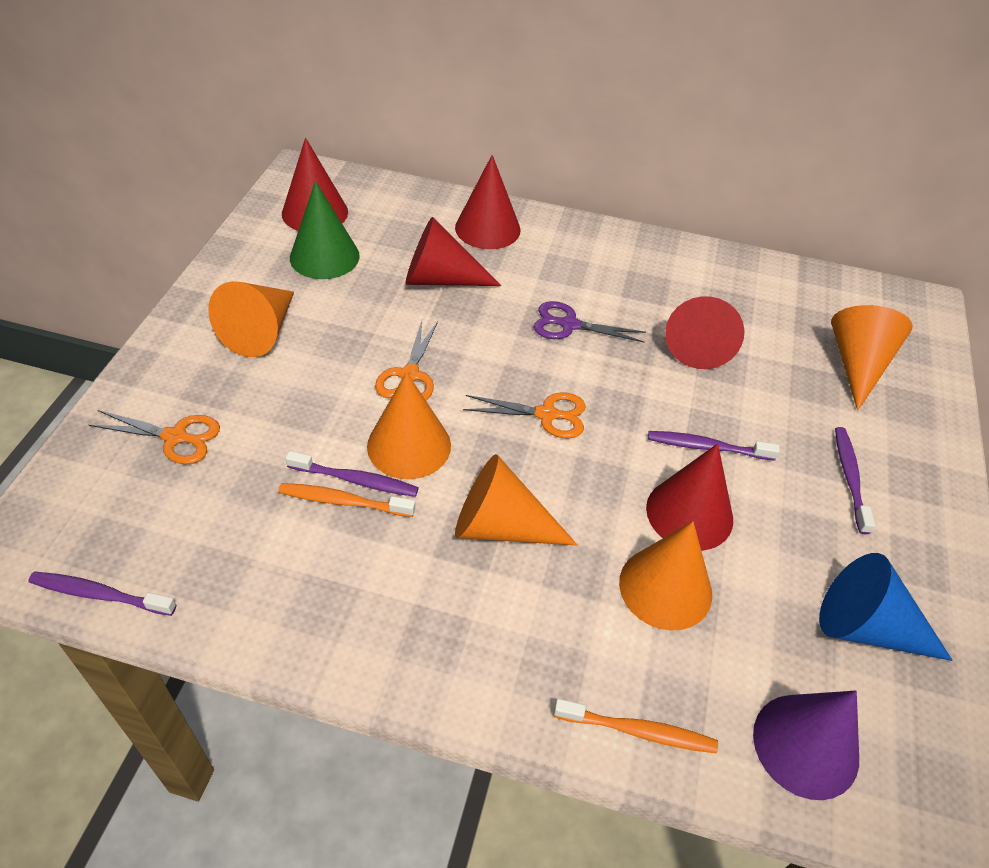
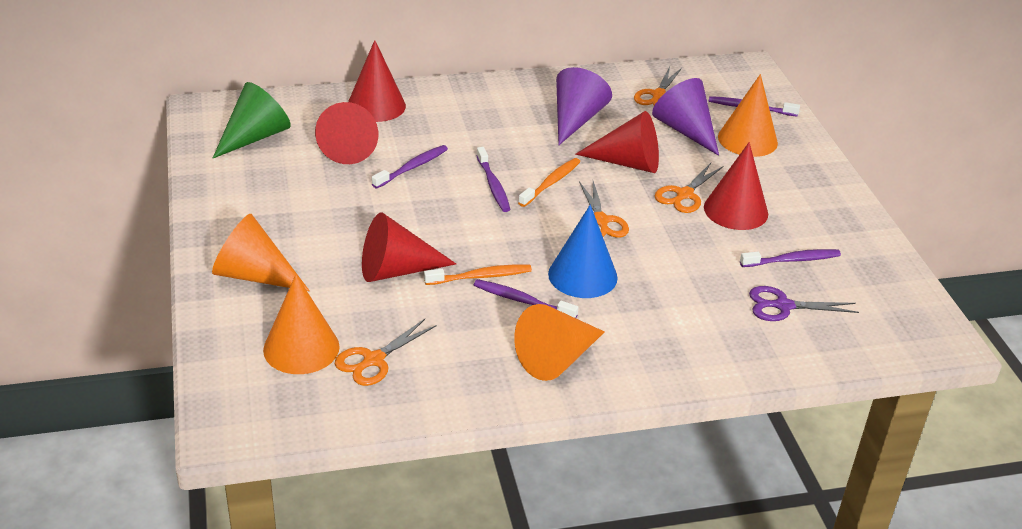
orange cone: 5 -> 4
orange scissors: 3 -> 4
purple cone: 1 -> 2
purple toothbrush: 4 -> 5

